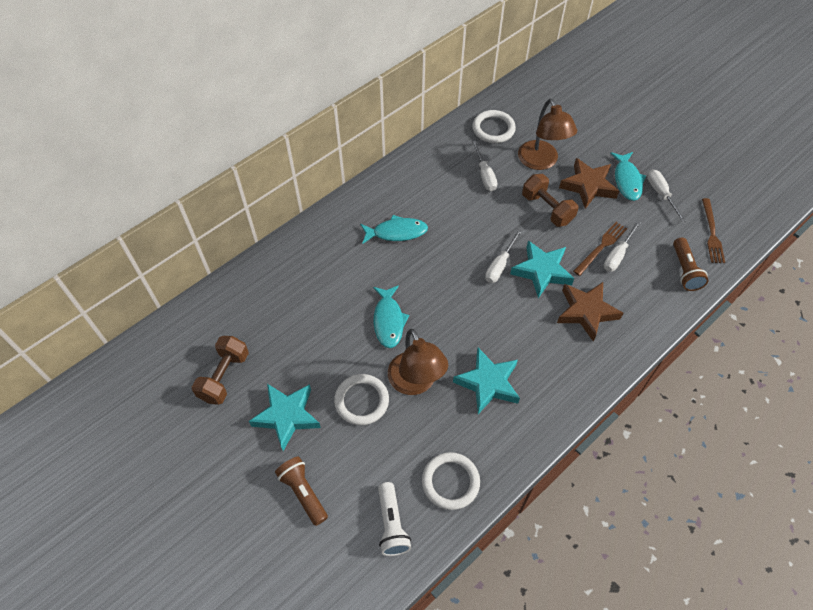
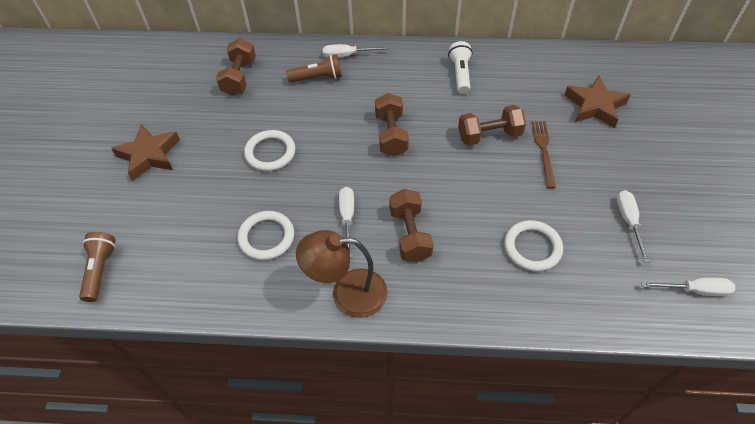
brown dumbbell: 2 -> 4
brown fork: 2 -> 1
brown lamp: 2 -> 1
turquoise fish: 3 -> 0
turquoise star: 3 -> 0

